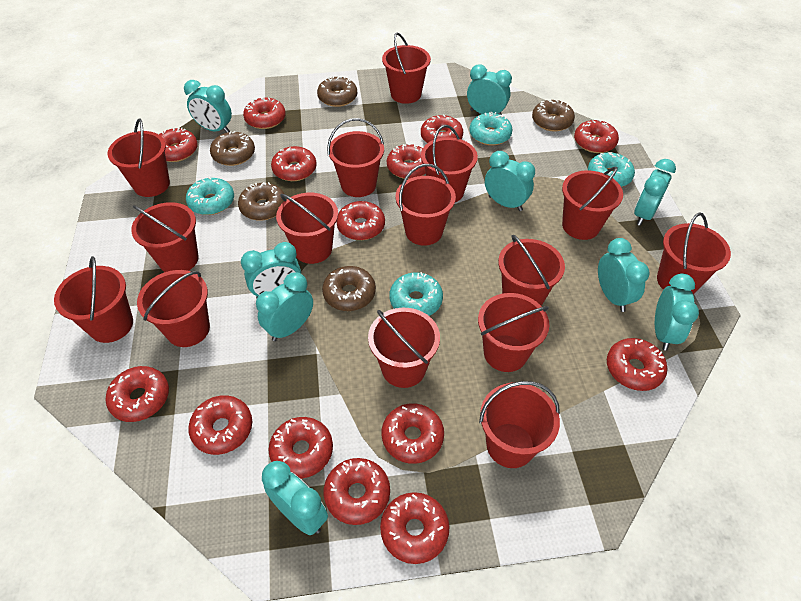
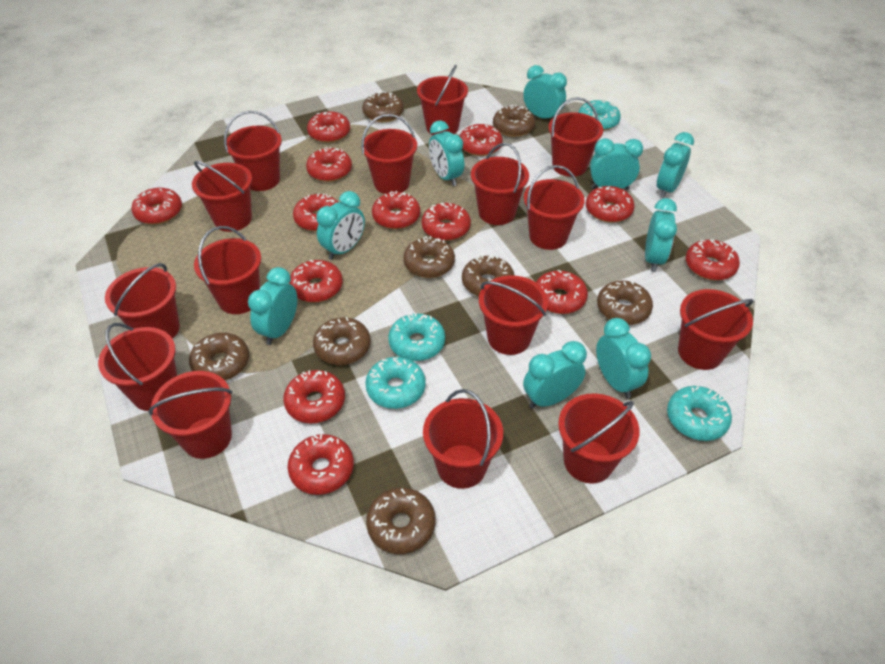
brown donut: 5 -> 8
red donut: 14 -> 13

